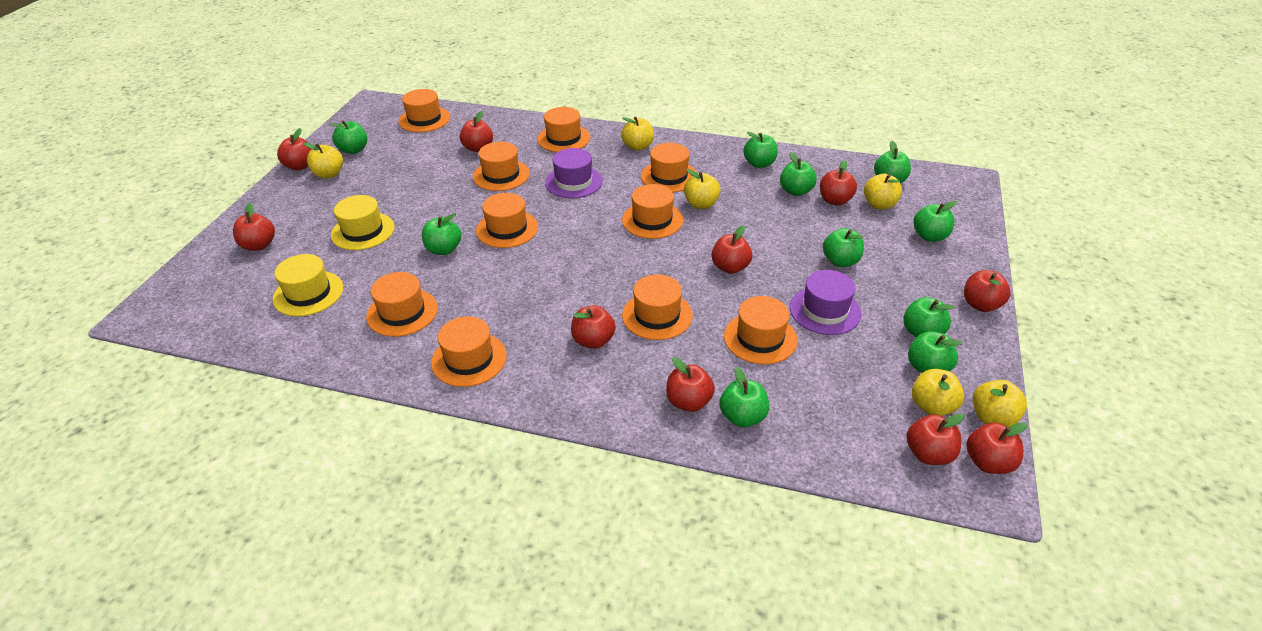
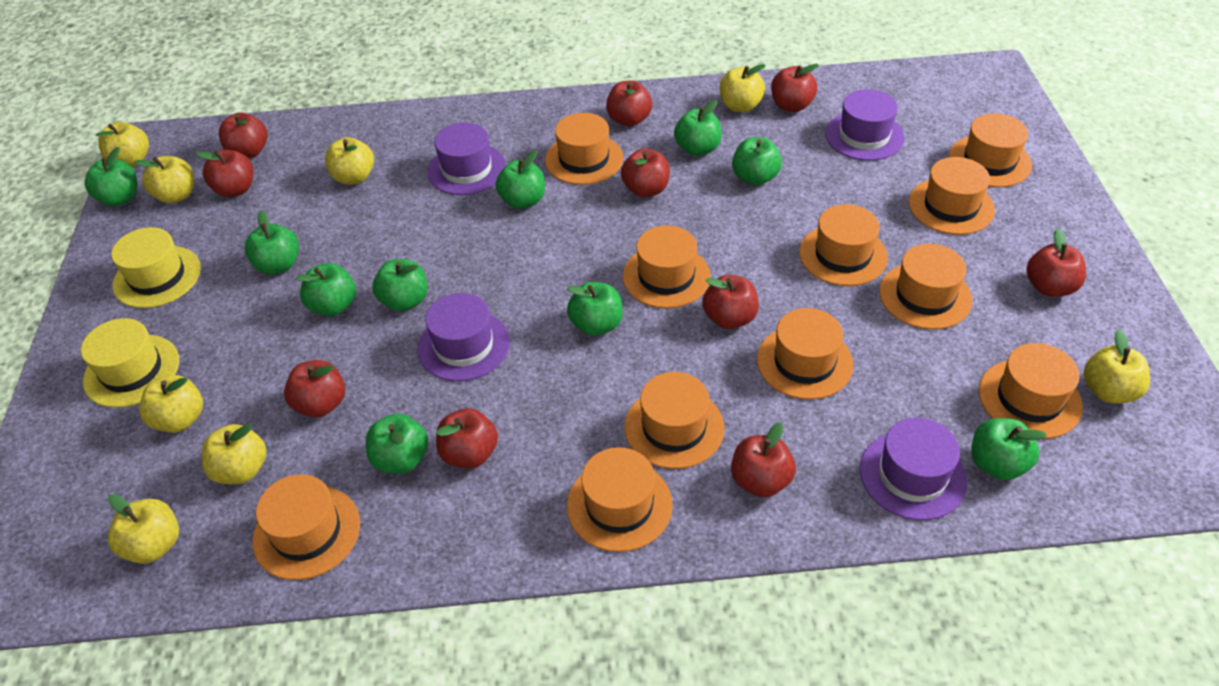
orange hat: 10 -> 11
purple hat: 2 -> 4
yellow apple: 6 -> 8

